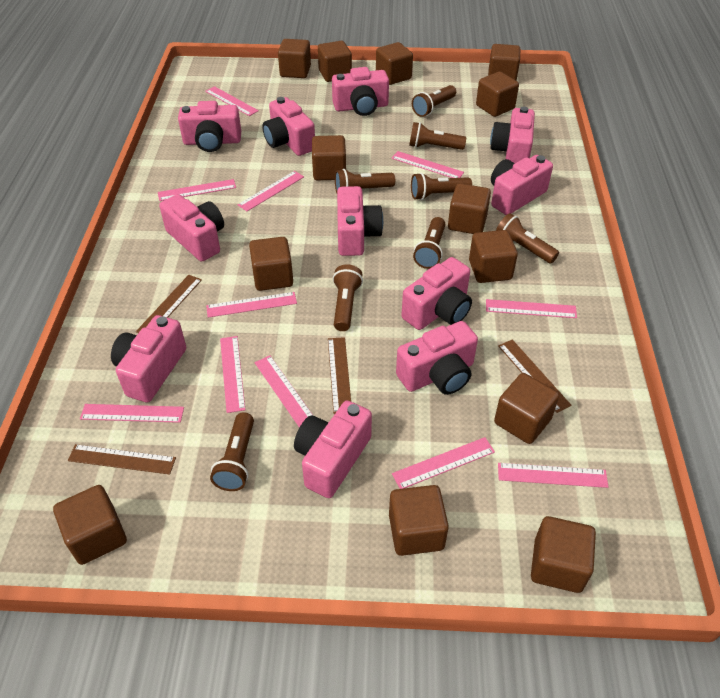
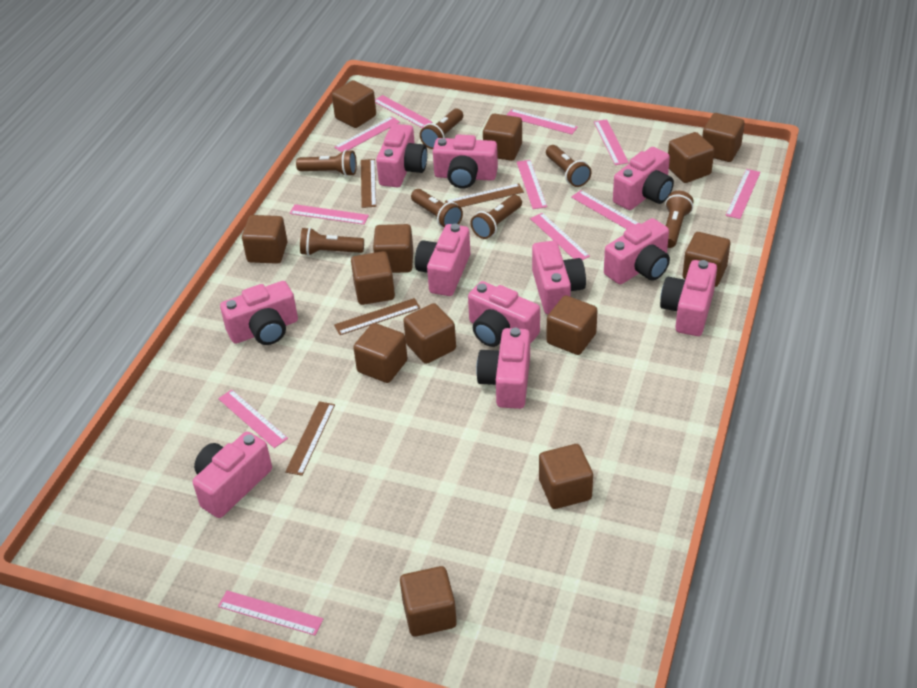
brown flashlight: 8 -> 7

